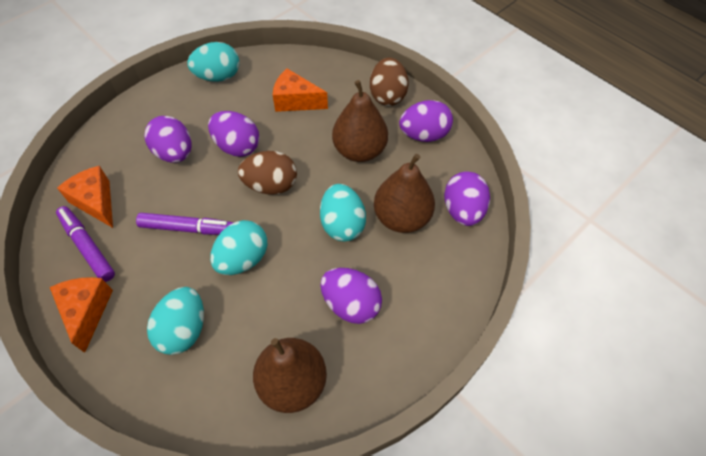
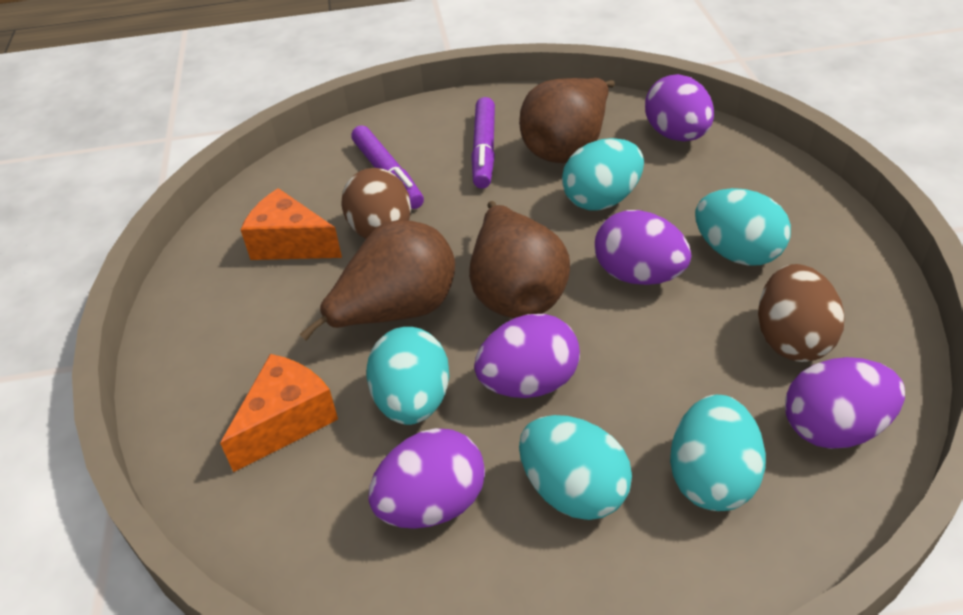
orange cheese: 3 -> 2
turquoise egg: 4 -> 5

